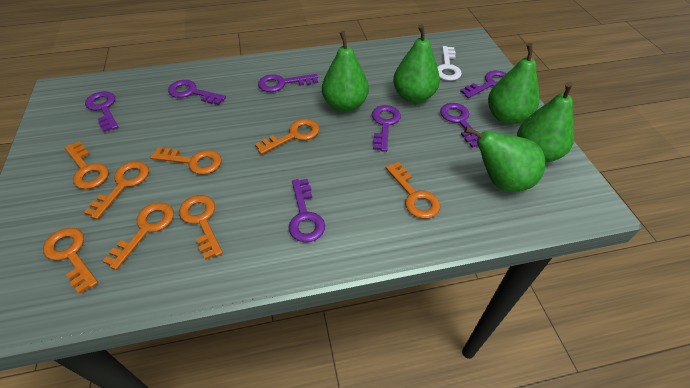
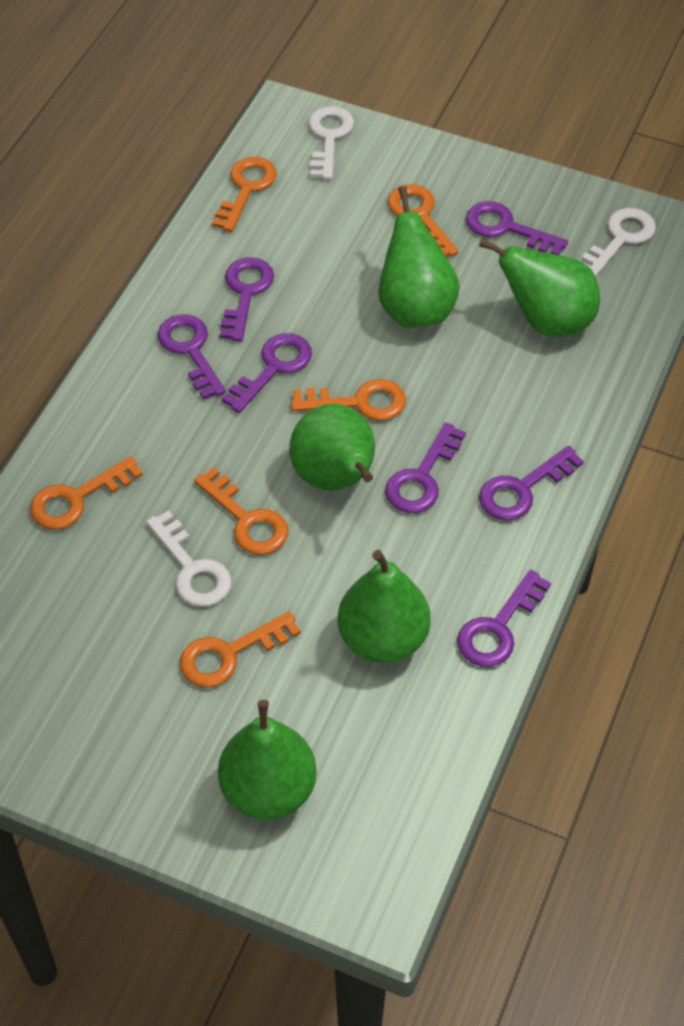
orange key: 8 -> 6
white key: 1 -> 3

